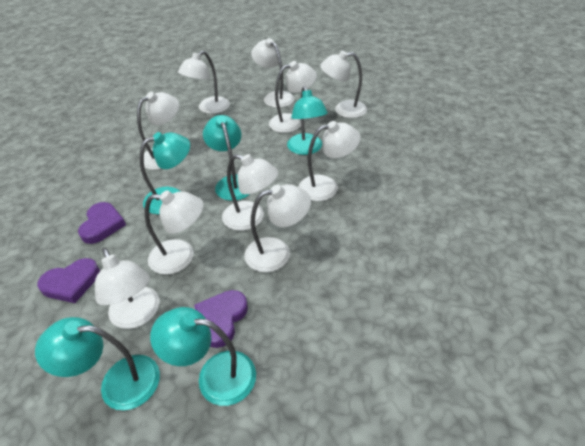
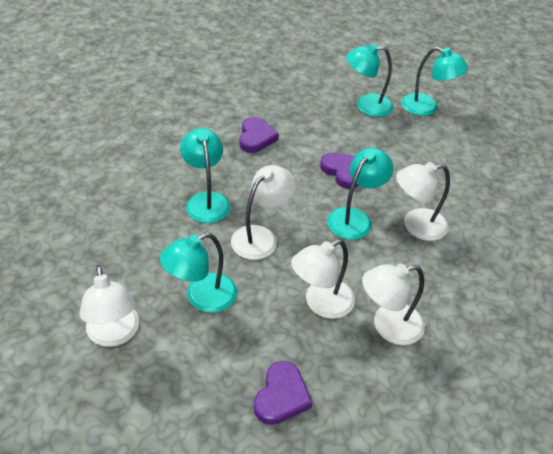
white lamp: 10 -> 5

